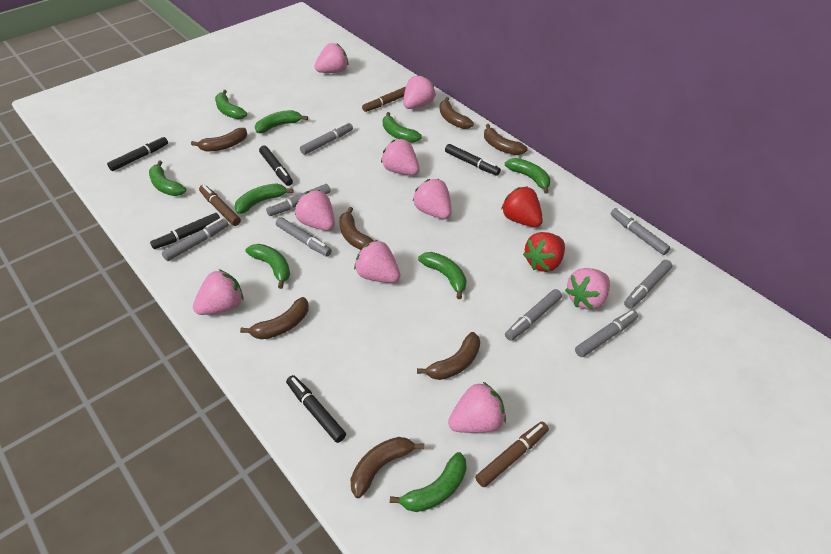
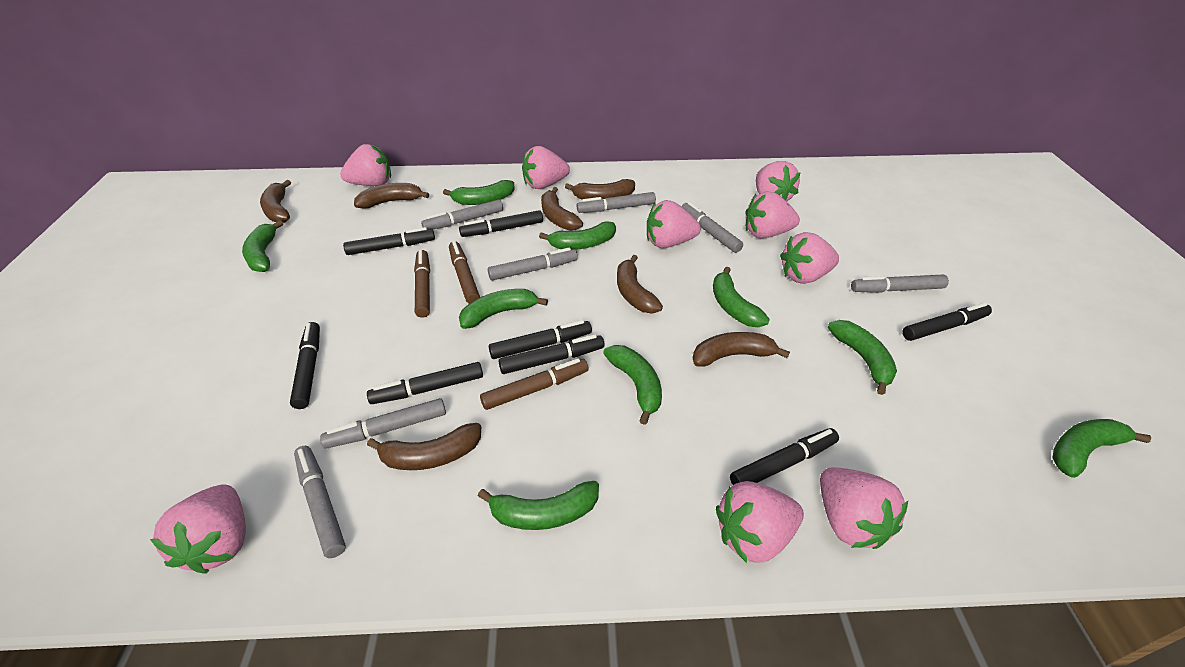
black marker: 5 -> 8
grey marker: 8 -> 7
red strawberry: 2 -> 0

